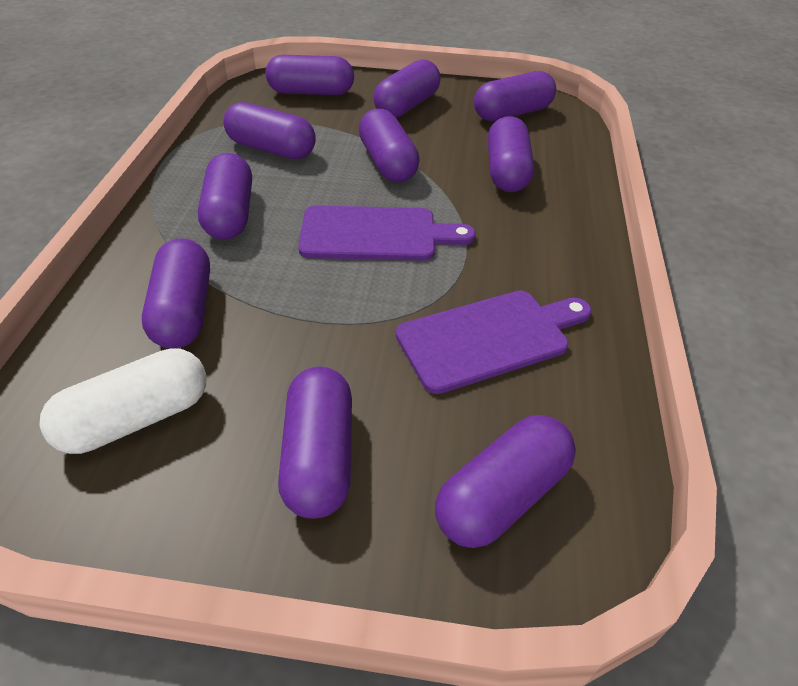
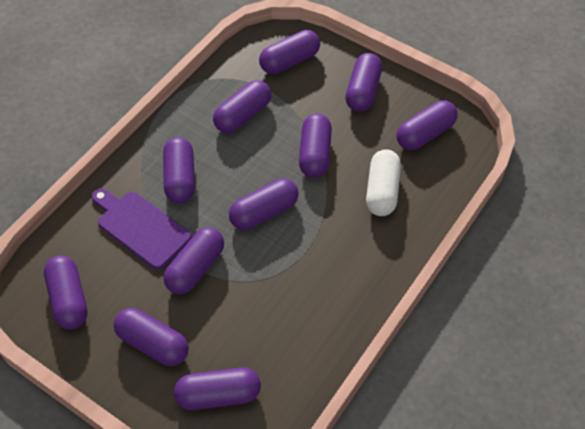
purple capsule: 10 -> 11
purple cutting board: 2 -> 1

